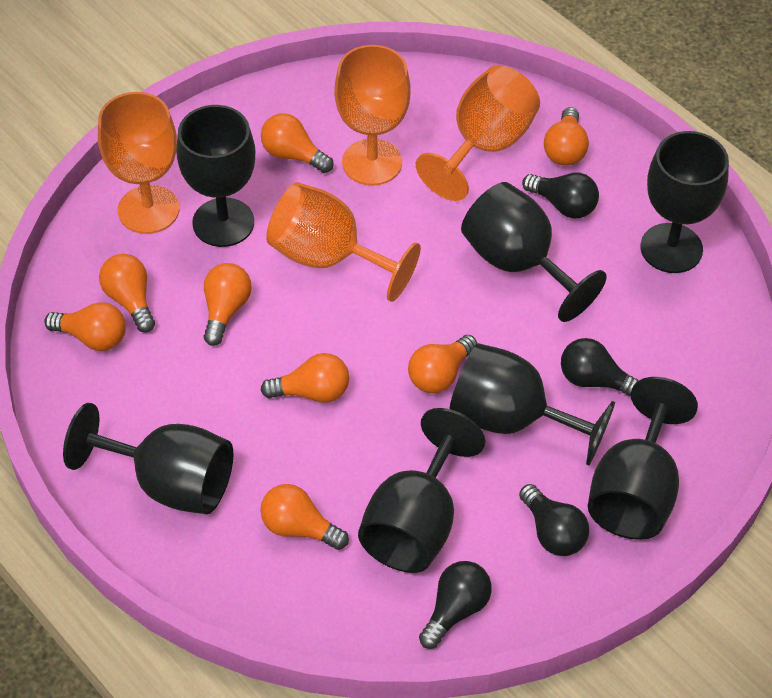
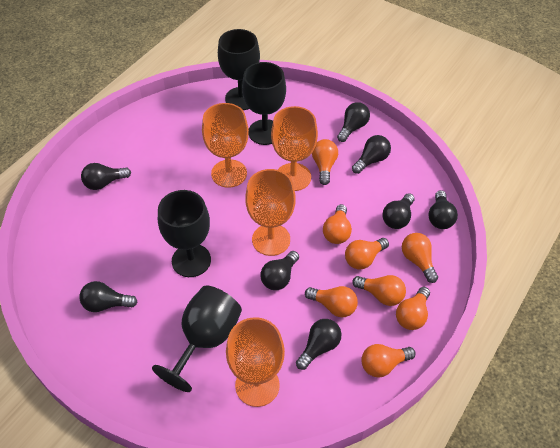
black goblet: 7 -> 4
black light bulb: 4 -> 8

